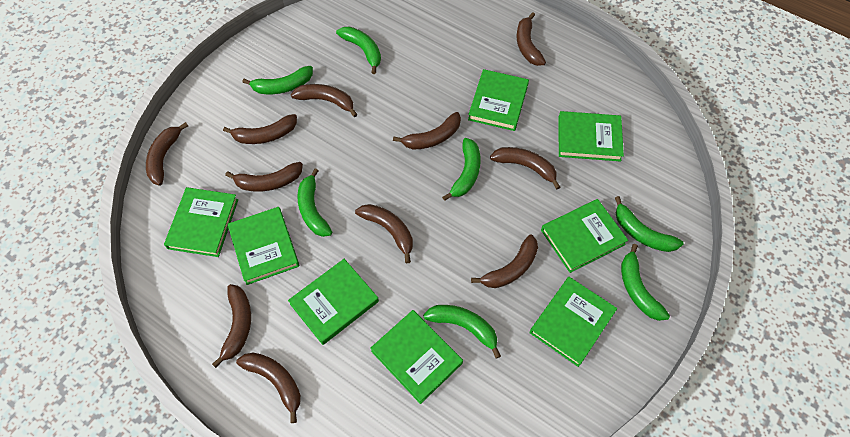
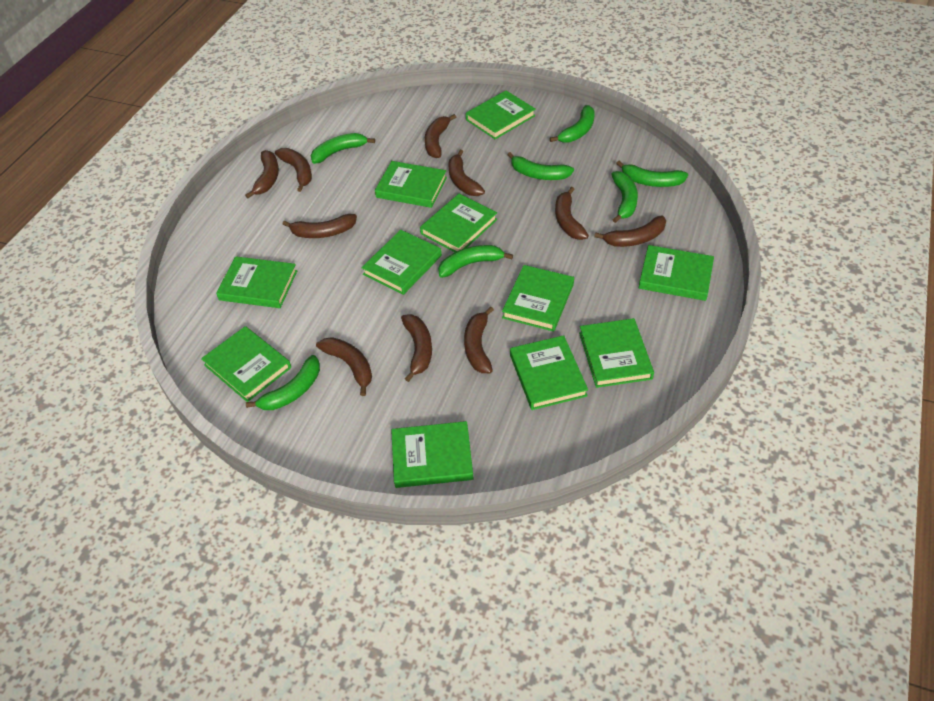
brown banana: 11 -> 10
green book: 8 -> 11

